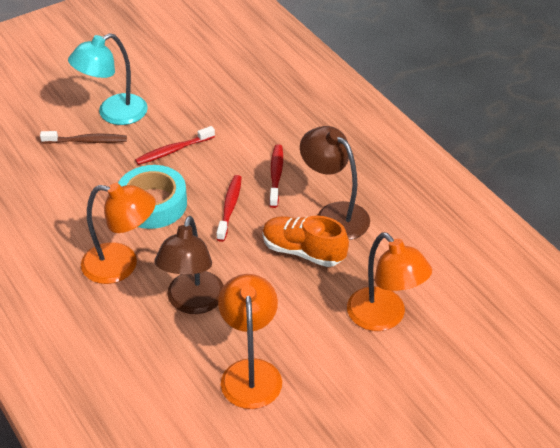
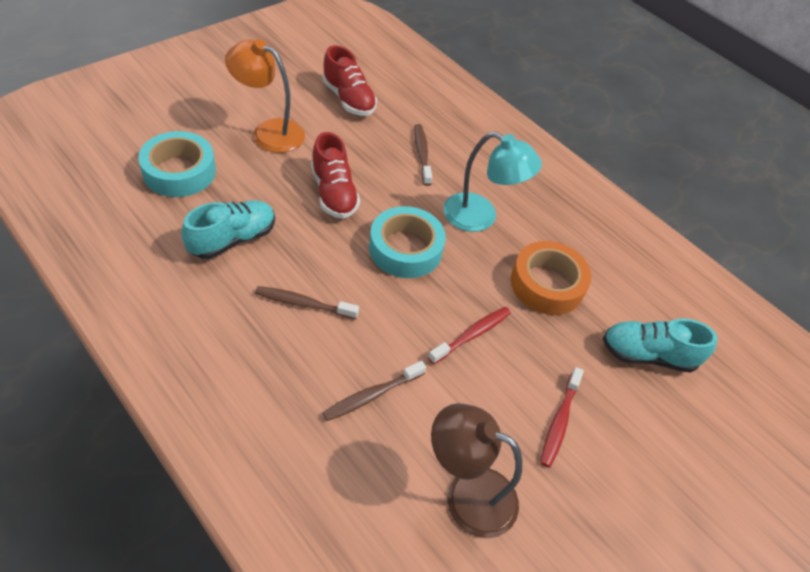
brown lamp: 2 -> 1
brown toothbrush: 1 -> 3
orange lamp: 3 -> 1
orange shoe: 1 -> 0
orange tape: 0 -> 1
red shoe: 0 -> 2
red toothbrush: 3 -> 2
turquoise shoe: 0 -> 2
turquoise tape: 1 -> 2

